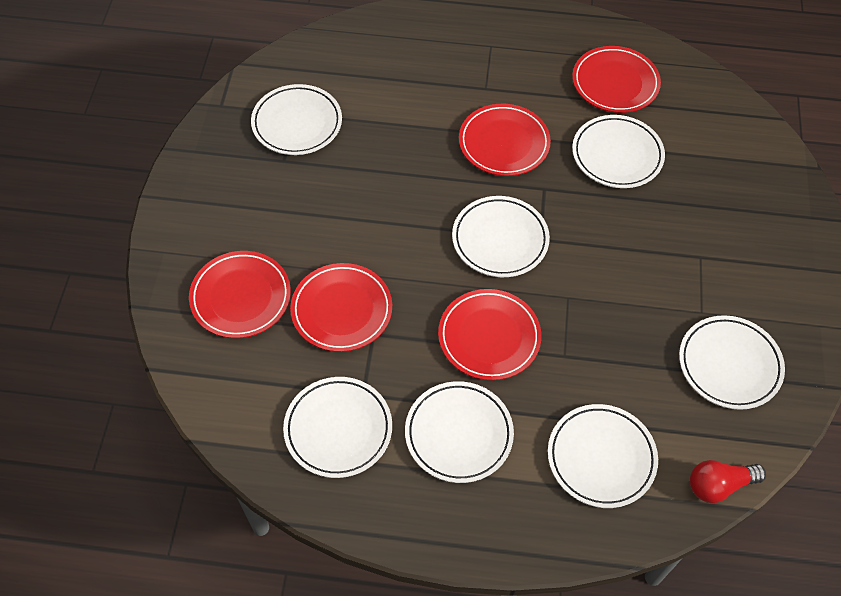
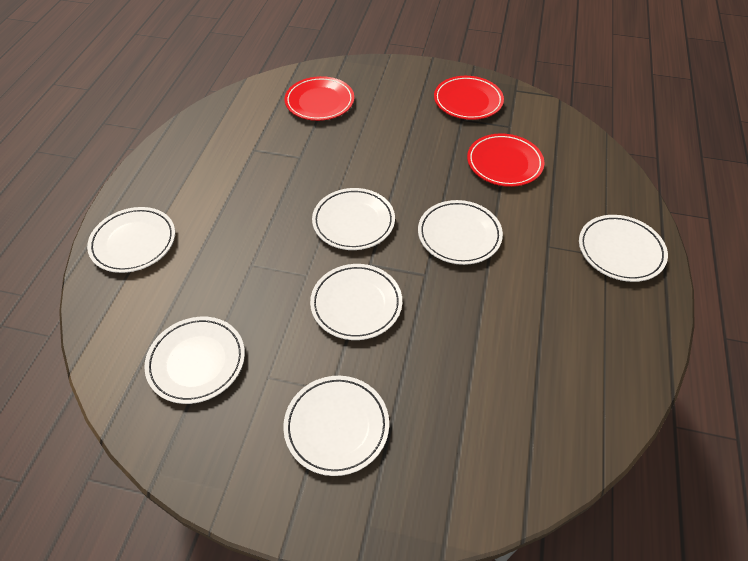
red light bulb: 1 -> 0
red plate: 5 -> 3

